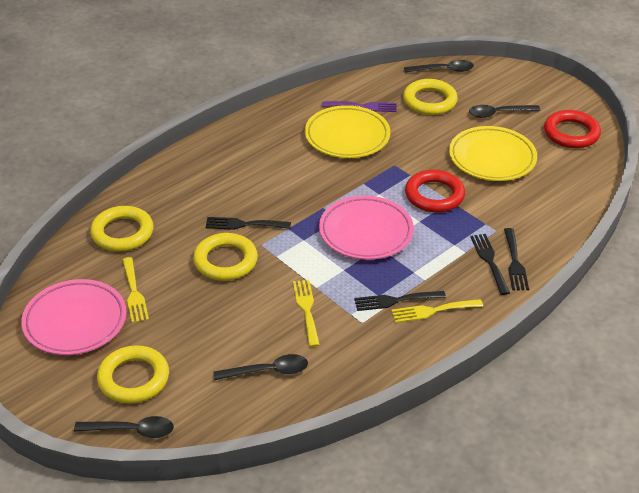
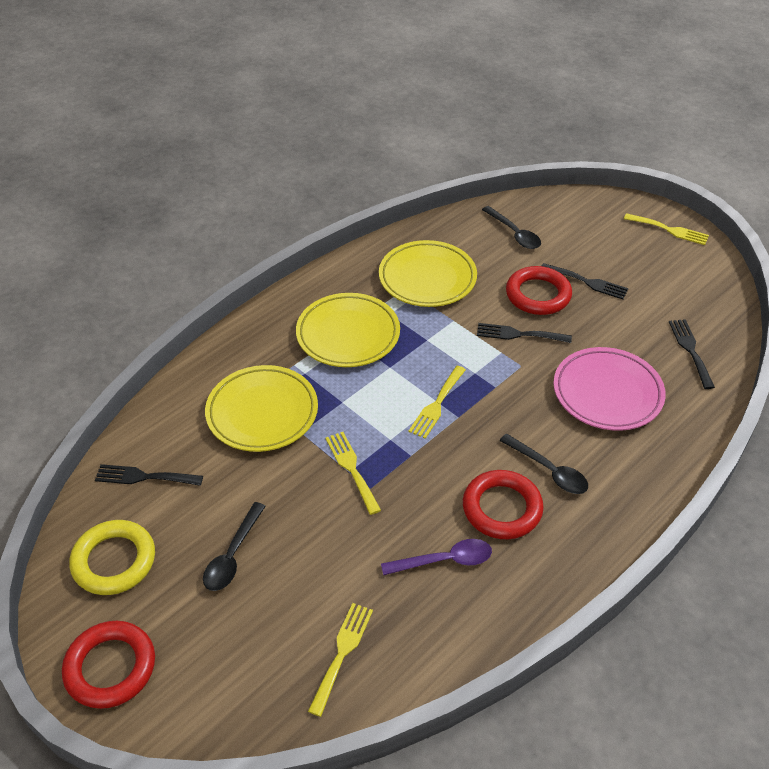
black spoon: 4 -> 3
pink plate: 2 -> 1
purple fork: 1 -> 0
purple spoon: 0 -> 1
red ring: 2 -> 3
yellow fork: 3 -> 4
yellow plate: 2 -> 3
yellow ring: 4 -> 1

